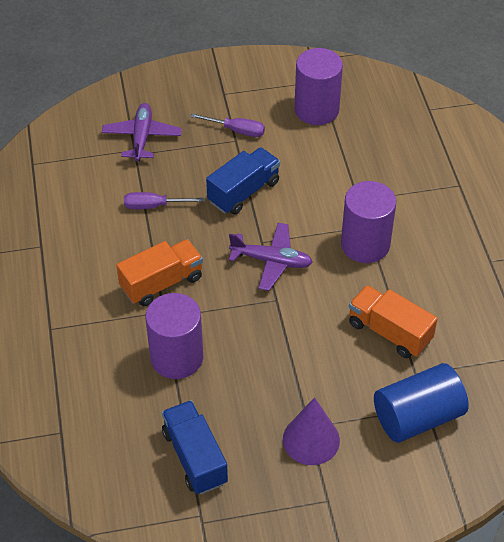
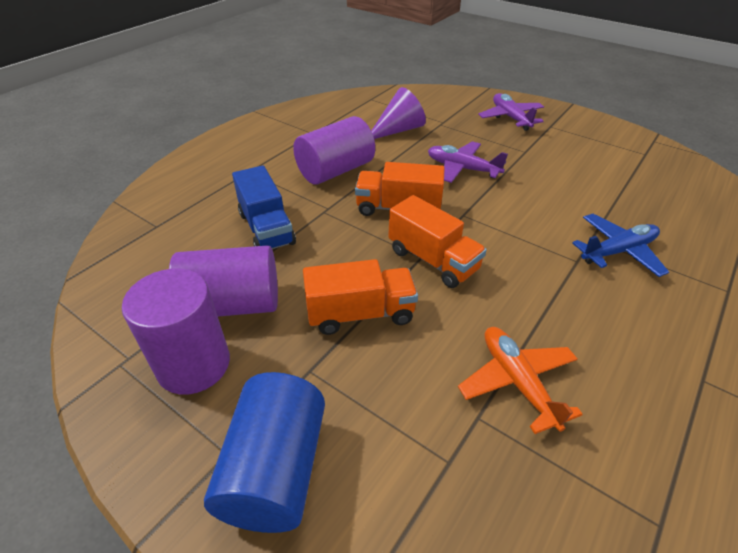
blue plane: 0 -> 1
blue truck: 2 -> 1
orange plane: 0 -> 1
orange truck: 2 -> 3
purple screwdriver: 2 -> 0

